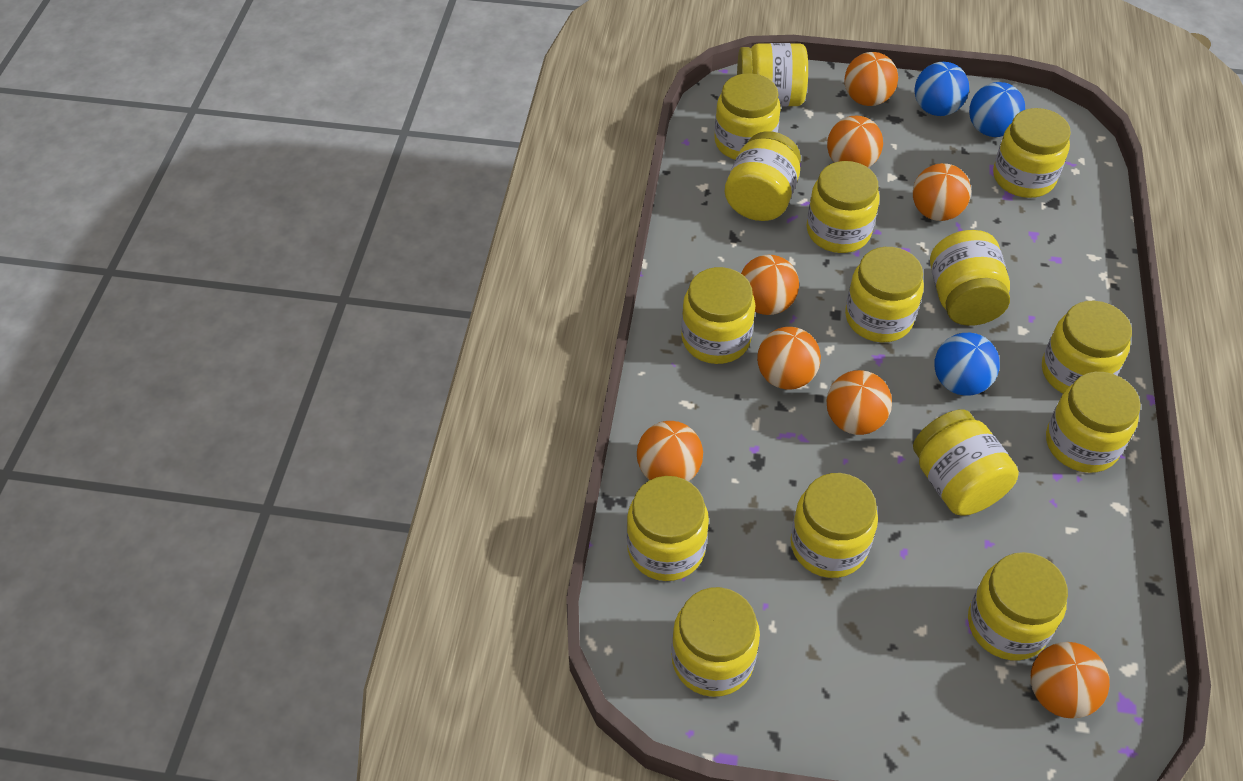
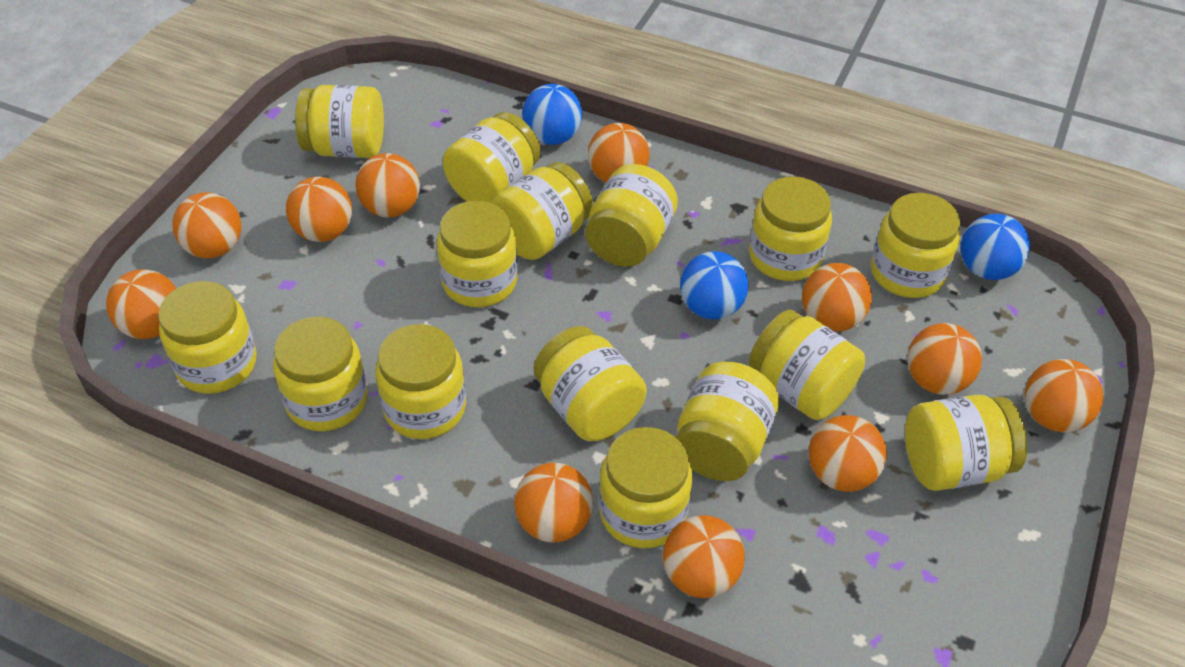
orange ball: 8 -> 11

